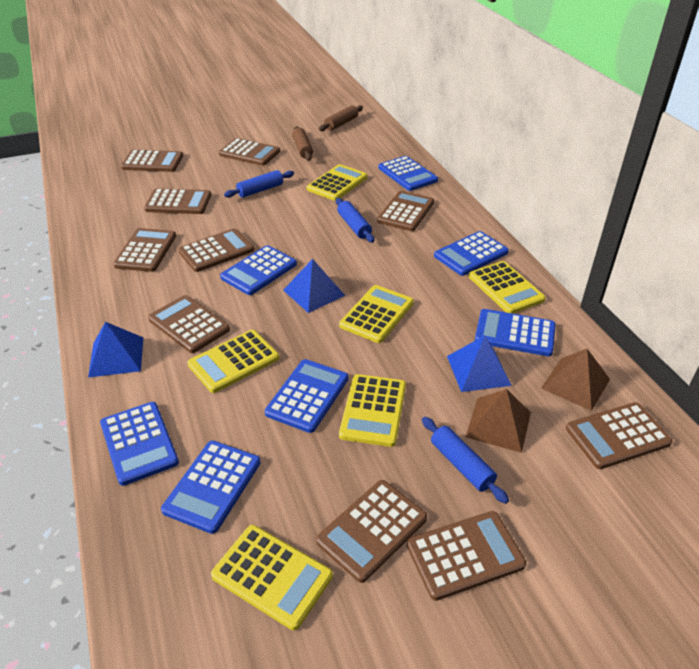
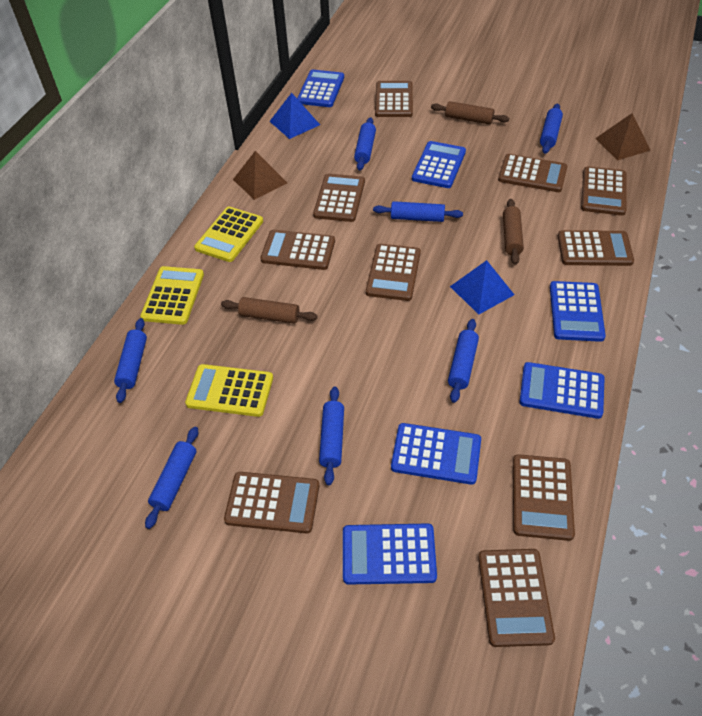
blue calculator: 7 -> 6
blue pyramid: 3 -> 2
blue rolling pin: 3 -> 7
brown rolling pin: 2 -> 3
yellow calculator: 6 -> 3

